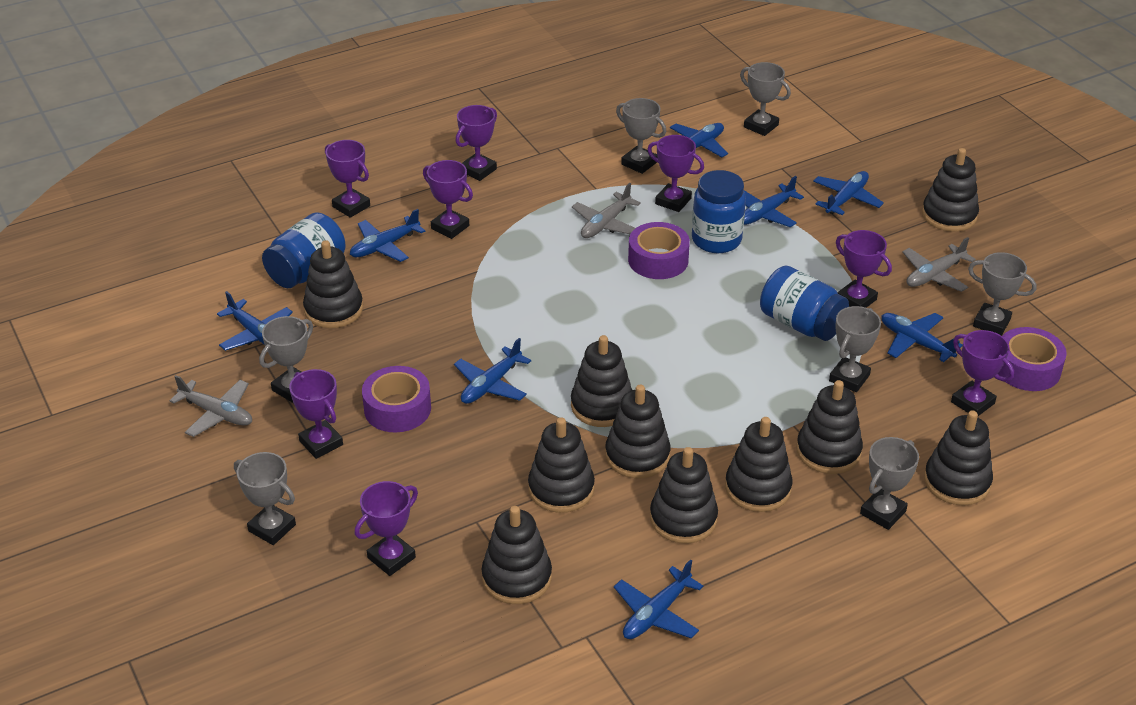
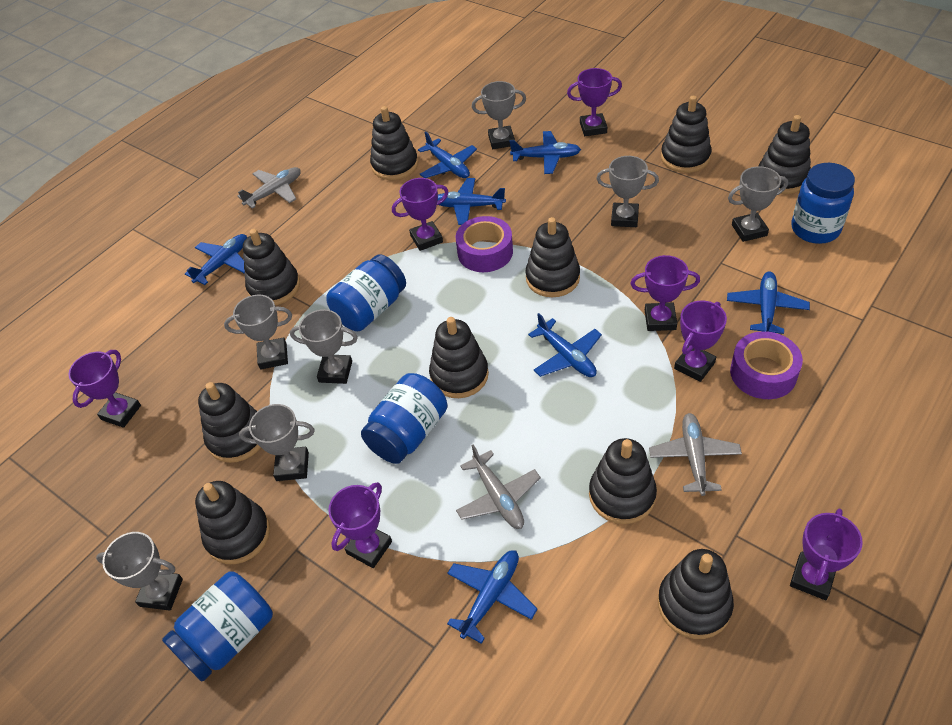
blue jar: 3 -> 4
blue plane: 8 -> 7
purple tape: 3 -> 2
purple trophy: 8 -> 7

